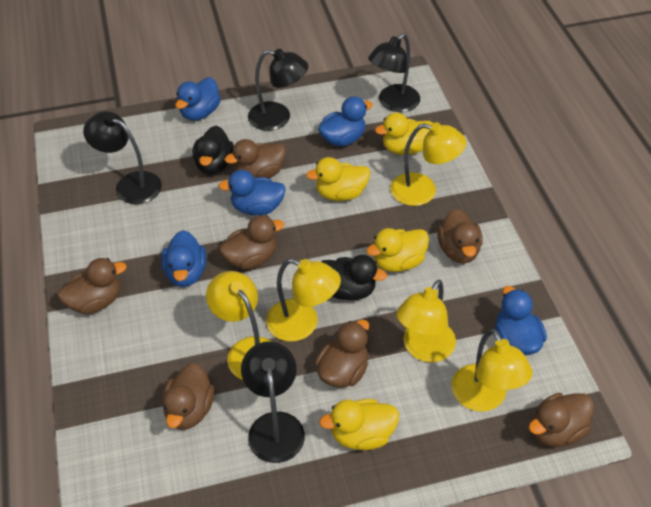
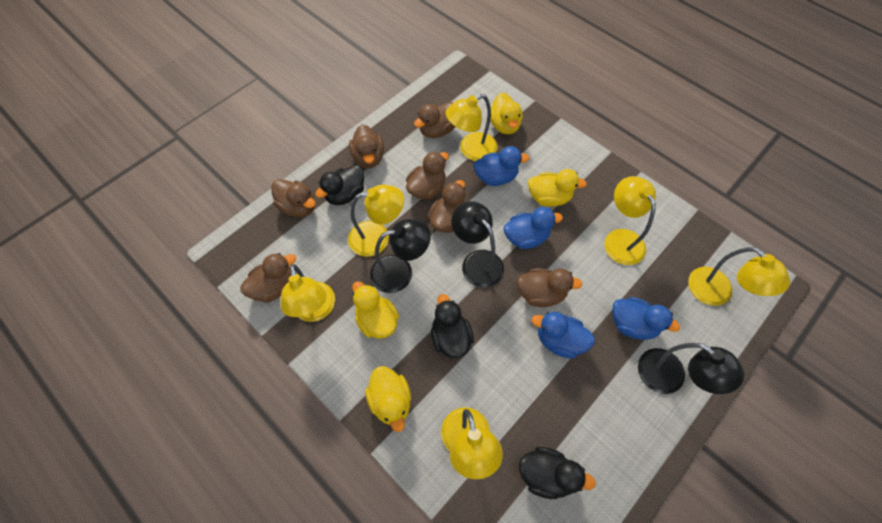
black duck: 2 -> 3
black lamp: 4 -> 3
blue duck: 5 -> 4
yellow lamp: 5 -> 6

